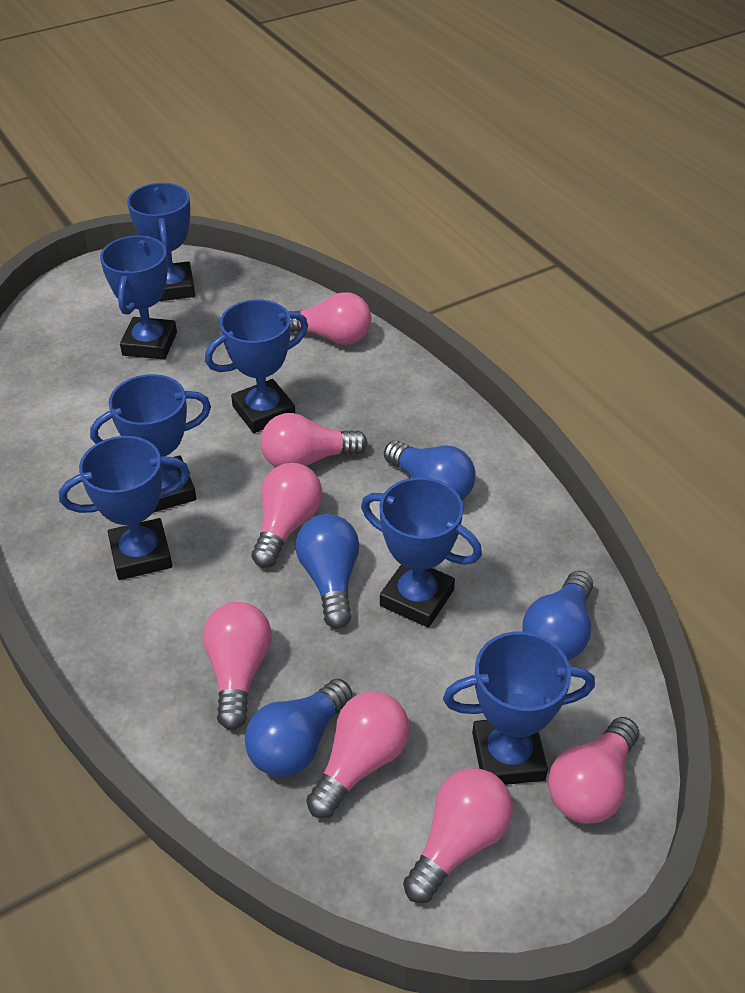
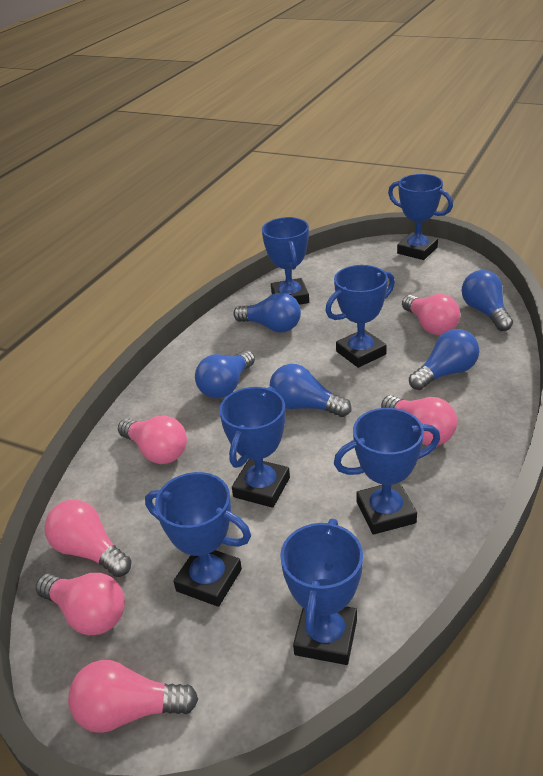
blue light bulb: 4 -> 5
pink light bulb: 7 -> 6

